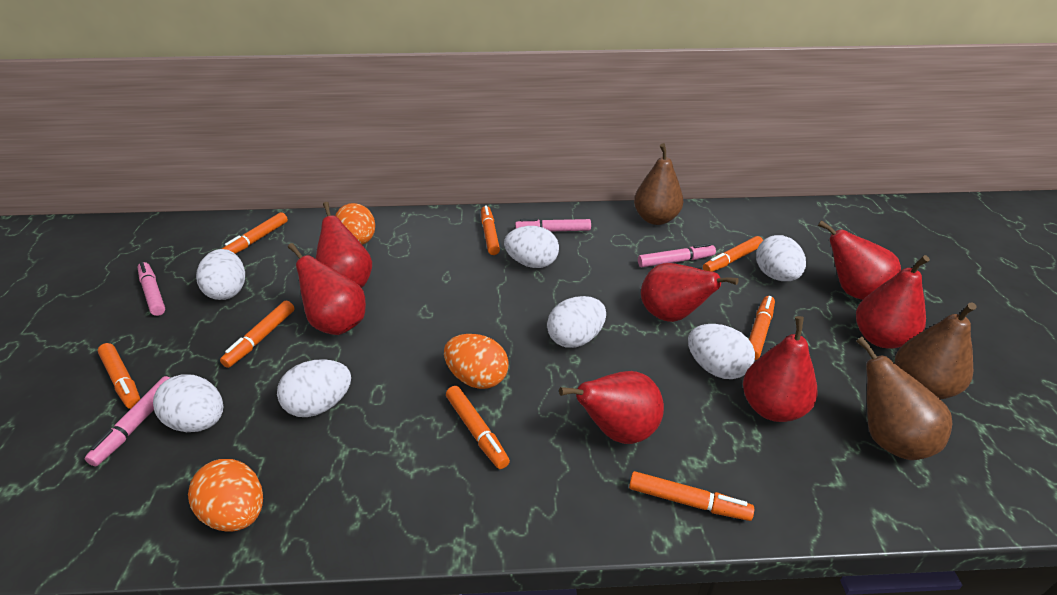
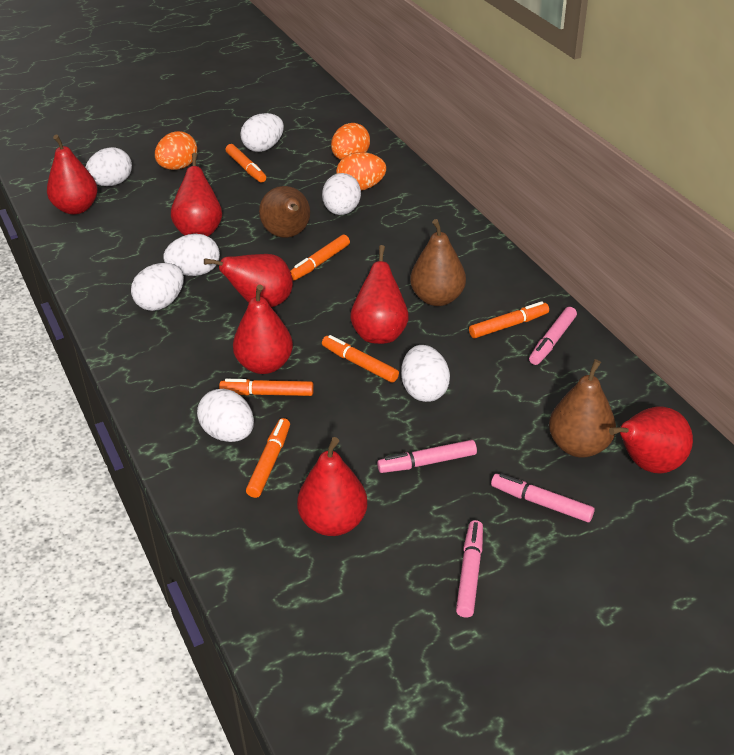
orange marker: 8 -> 6

